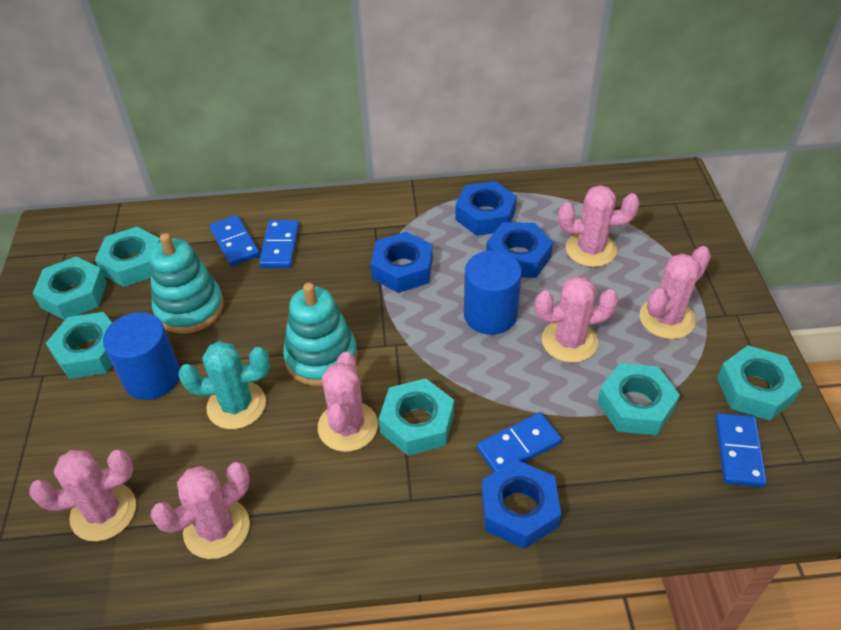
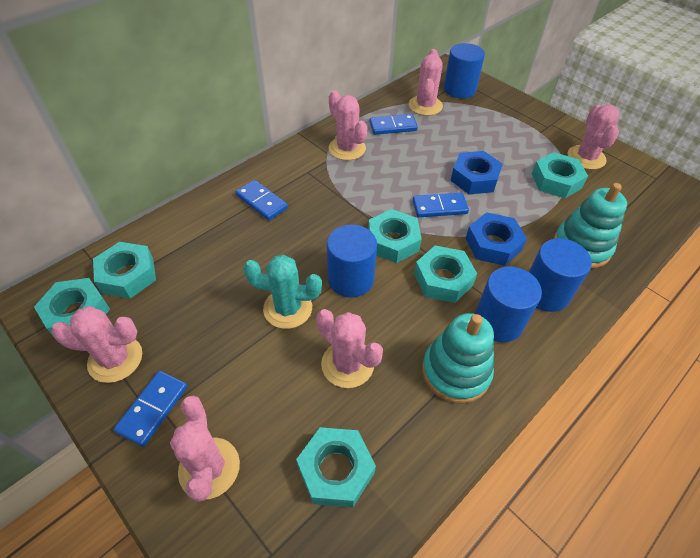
blue cylinder: 2 -> 4
blue nut: 4 -> 2

